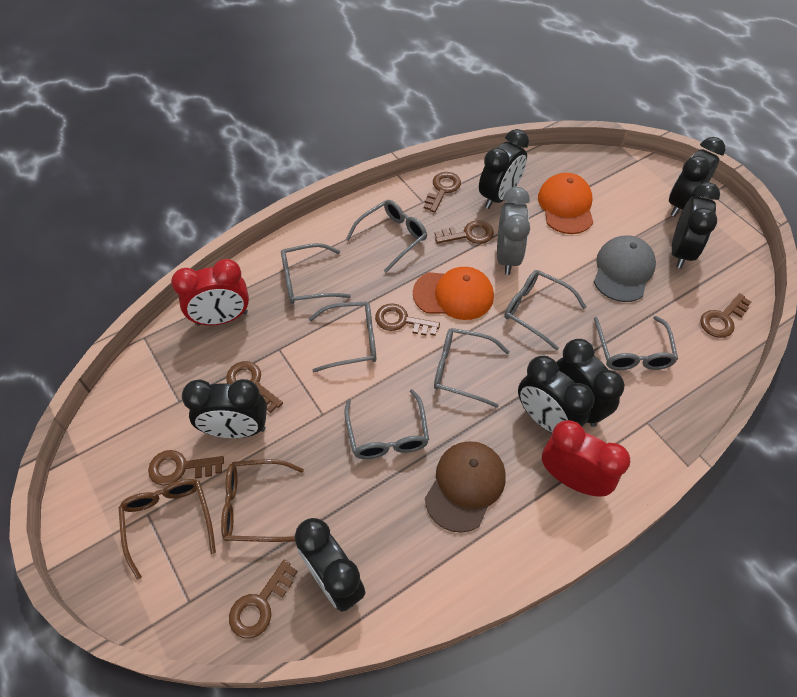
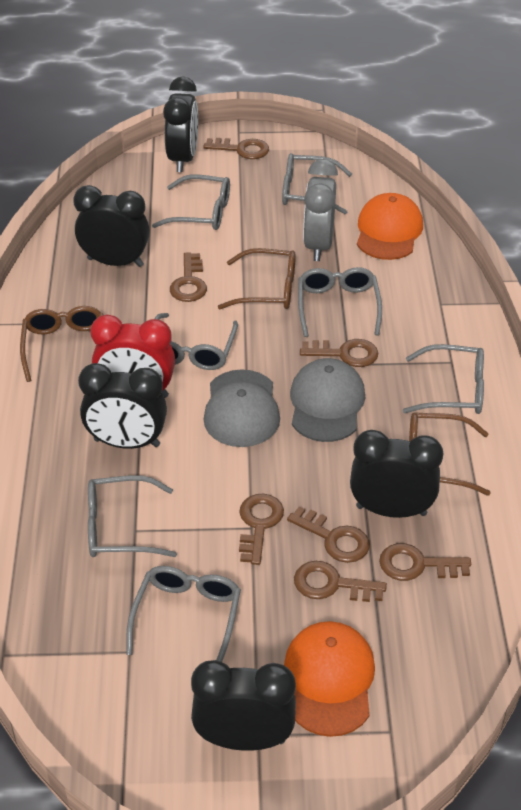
black clock: 7 -> 5
brown cap: 1 -> 0
brown glasses: 2 -> 3
grey cap: 1 -> 2
red clock: 2 -> 1

